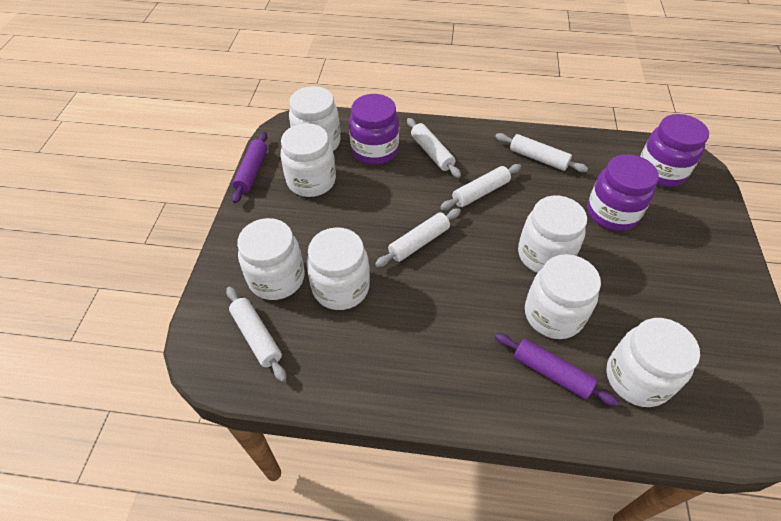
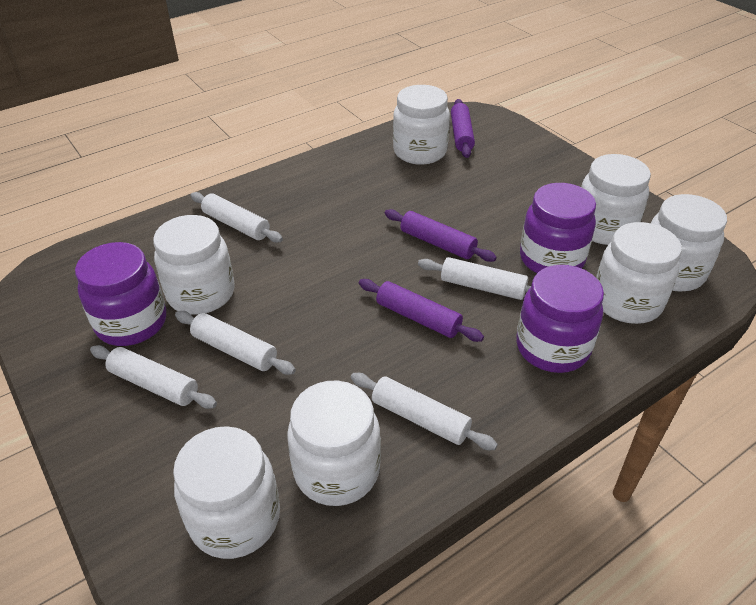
purple rolling pin: 2 -> 3

